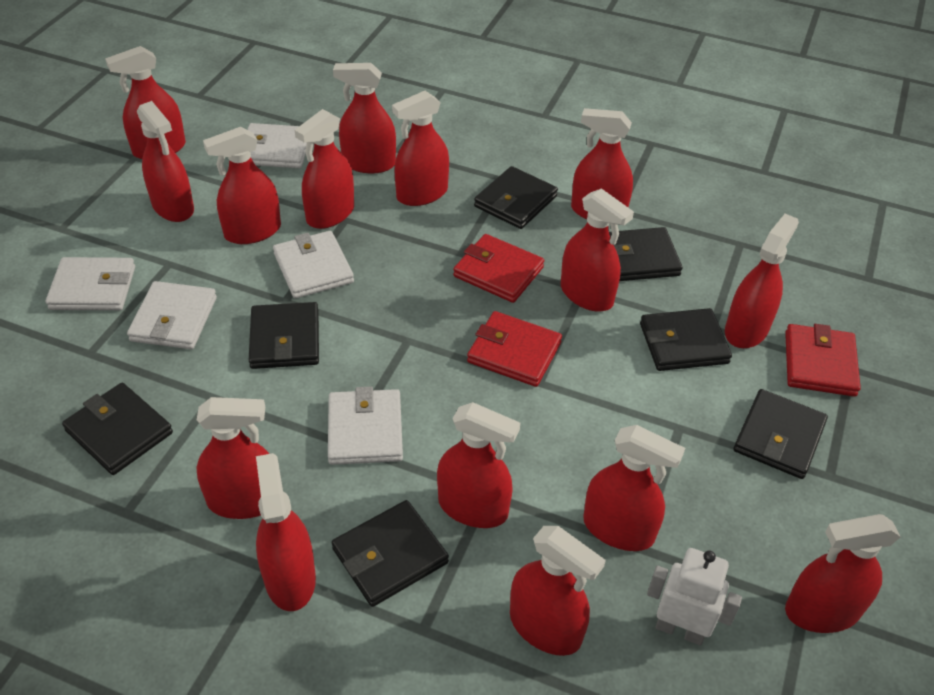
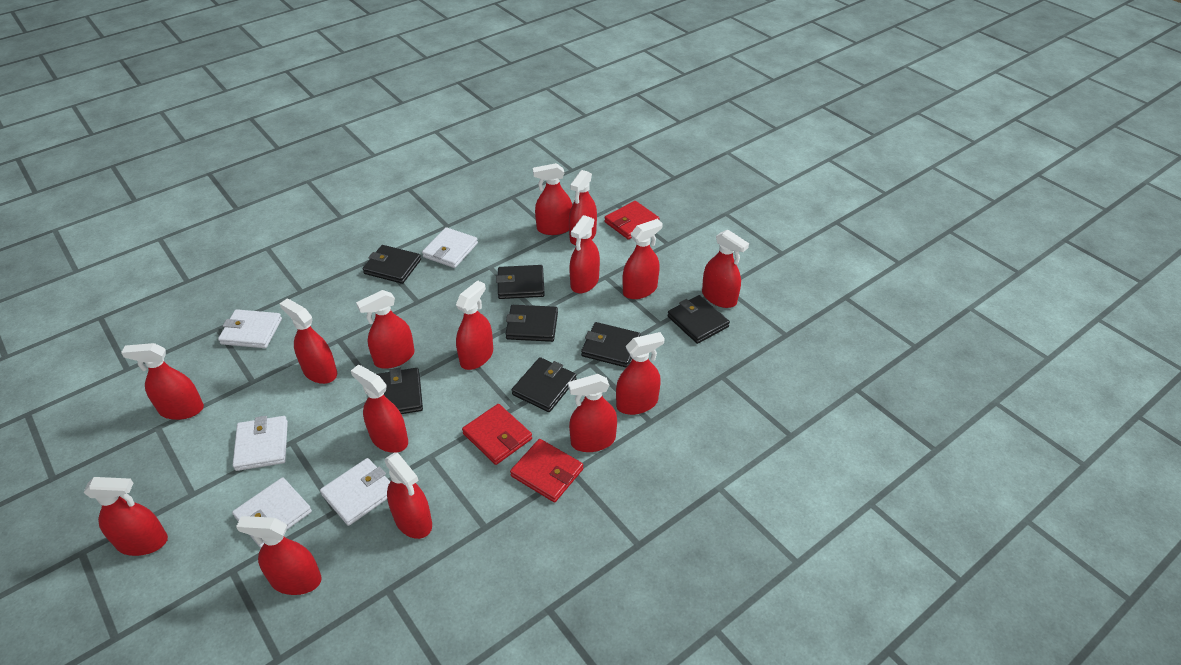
white robot: 1 -> 0

